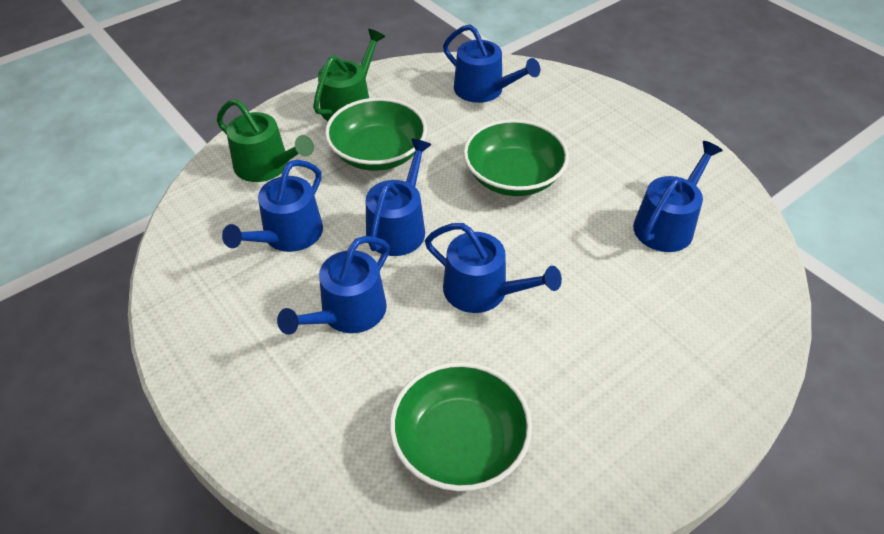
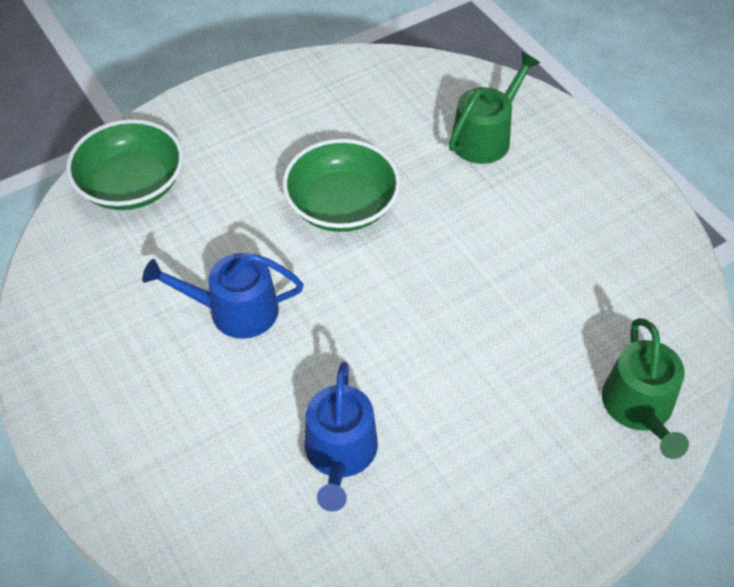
blue watering can: 6 -> 2
green bowl: 3 -> 2

